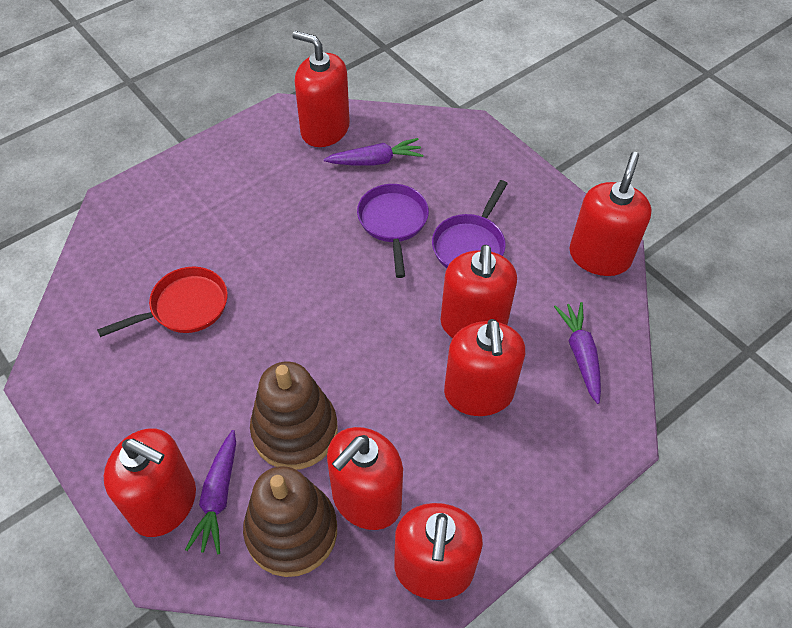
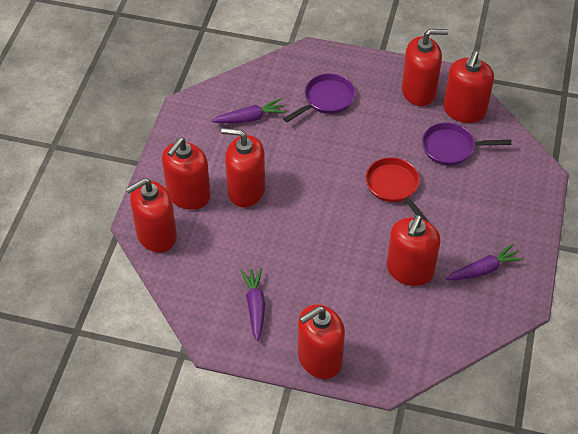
brown stacking toy: 2 -> 0

